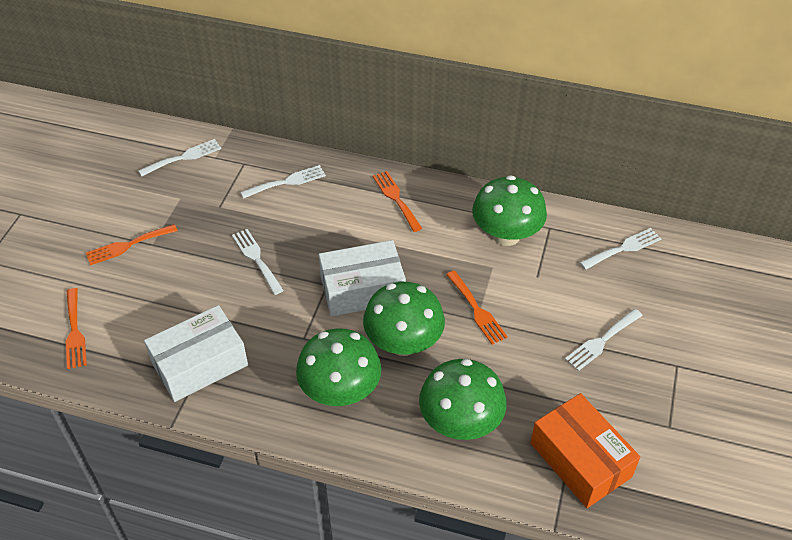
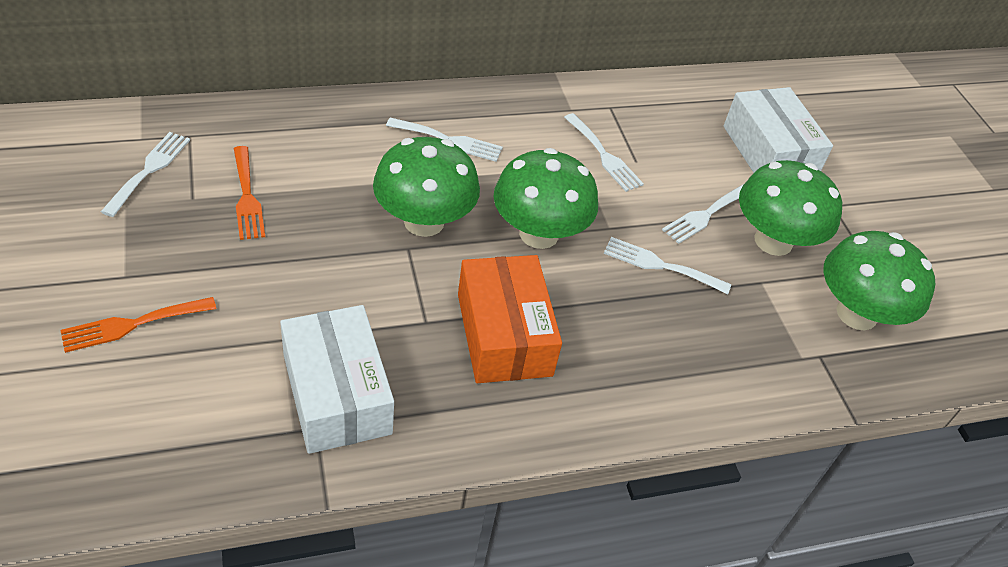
orange fork: 4 -> 2

